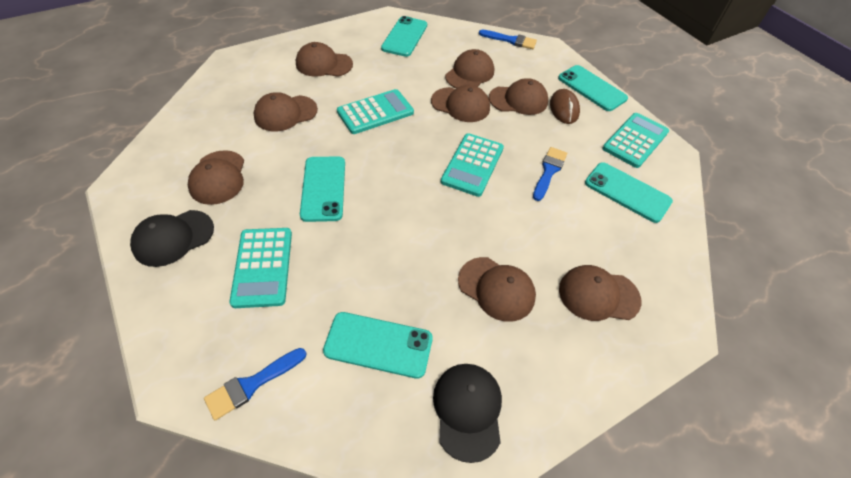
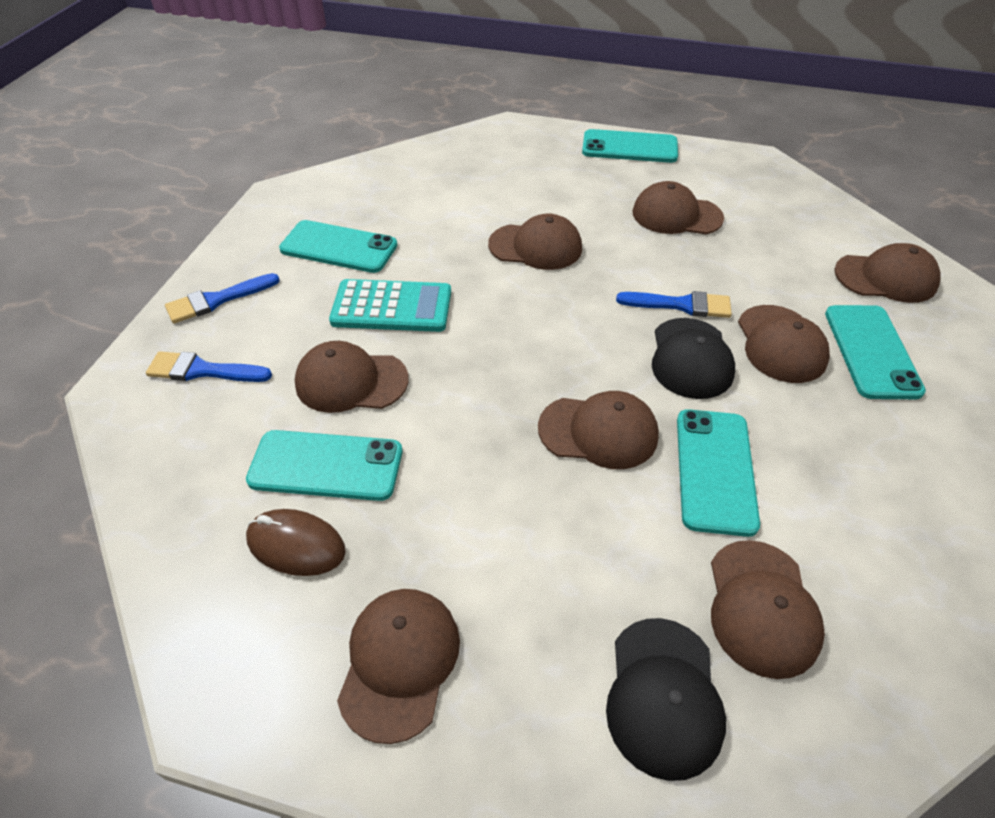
turquoise calculator: 4 -> 1

